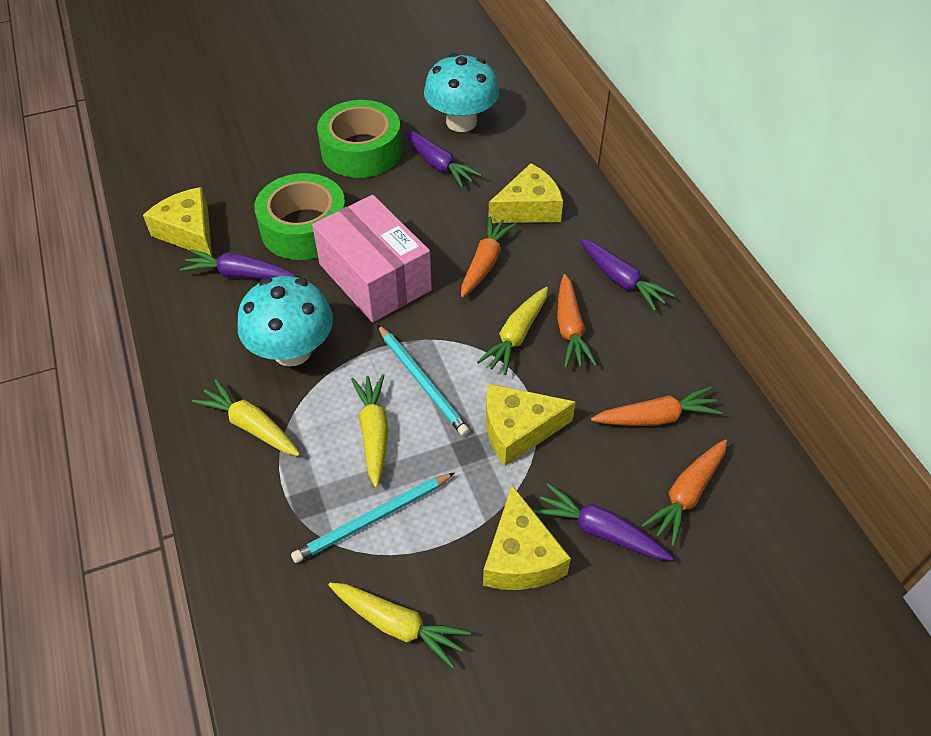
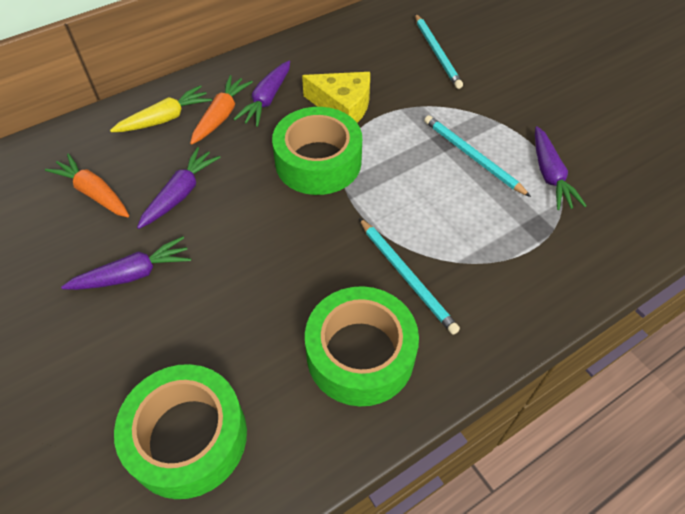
green tape: 2 -> 3
orange carrot: 4 -> 2
pink box: 1 -> 0
turquoise mushroom: 2 -> 0
turquoise pencil: 2 -> 3
yellow carrot: 4 -> 1
yellow cheese: 4 -> 1

